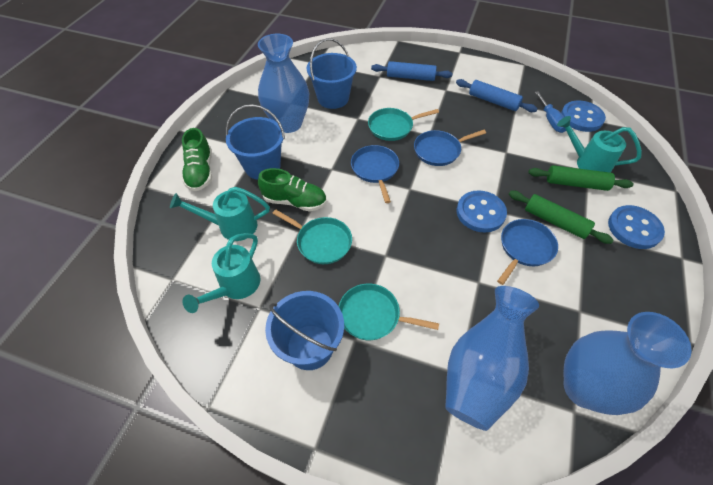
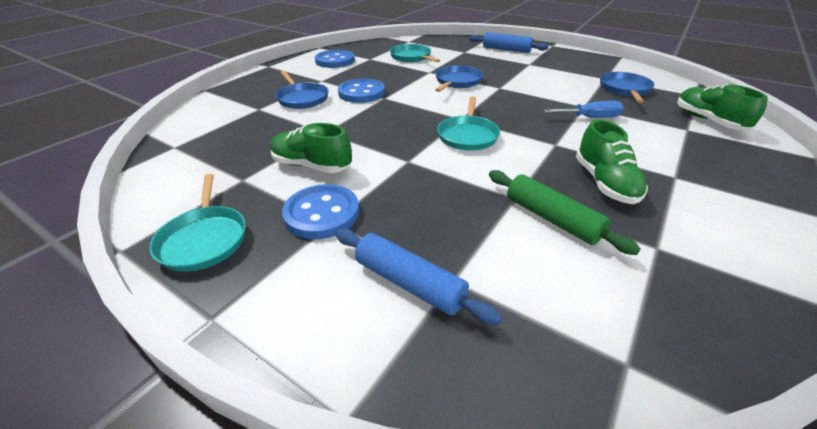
blue bucket: 3 -> 0
blue vase: 3 -> 0
green rolling pin: 2 -> 1
green shoe: 2 -> 3
turquoise watering can: 3 -> 0

